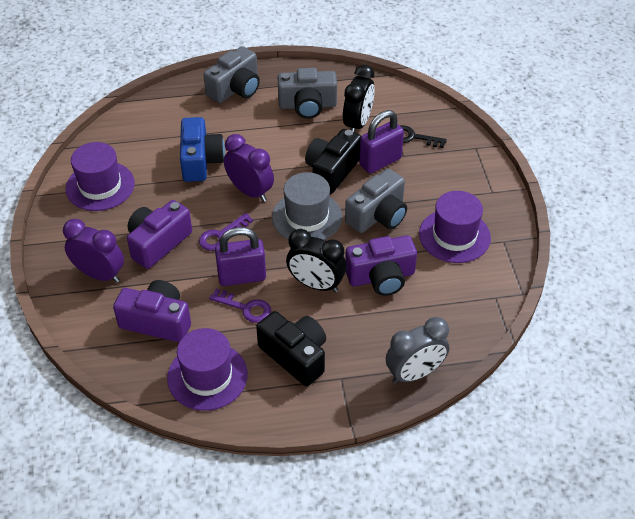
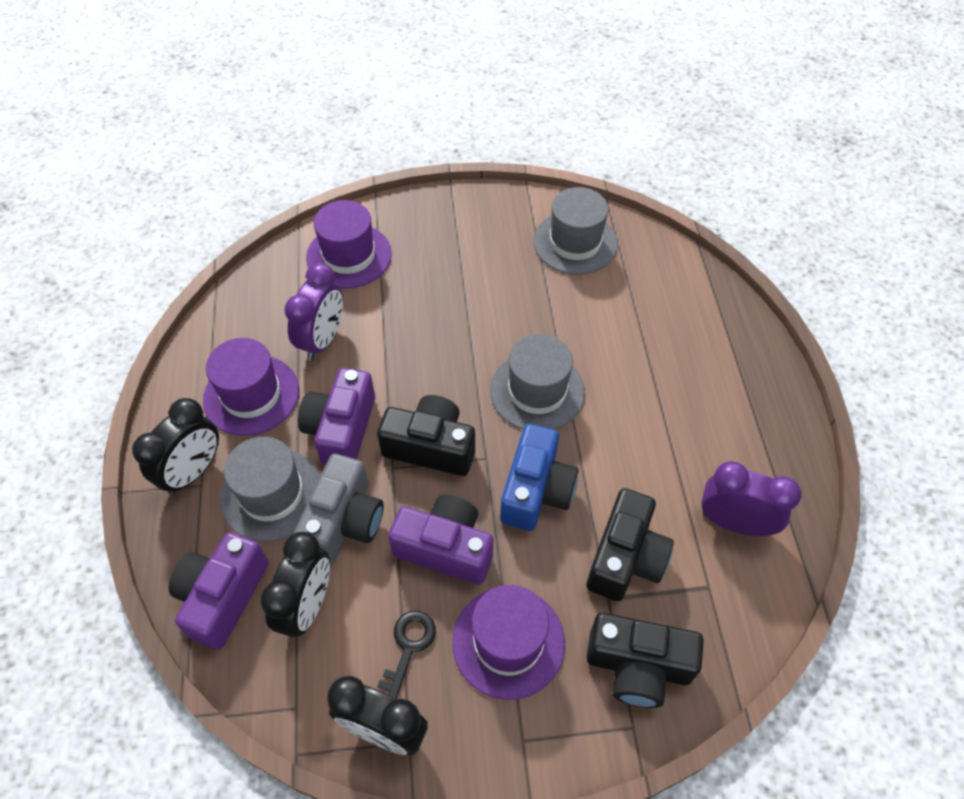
black camera: 2 -> 3
black clock: 2 -> 3
grey camera: 3 -> 1
grey clock: 1 -> 0
grey hat: 1 -> 3
purple key: 2 -> 0
purple padlock: 2 -> 0

